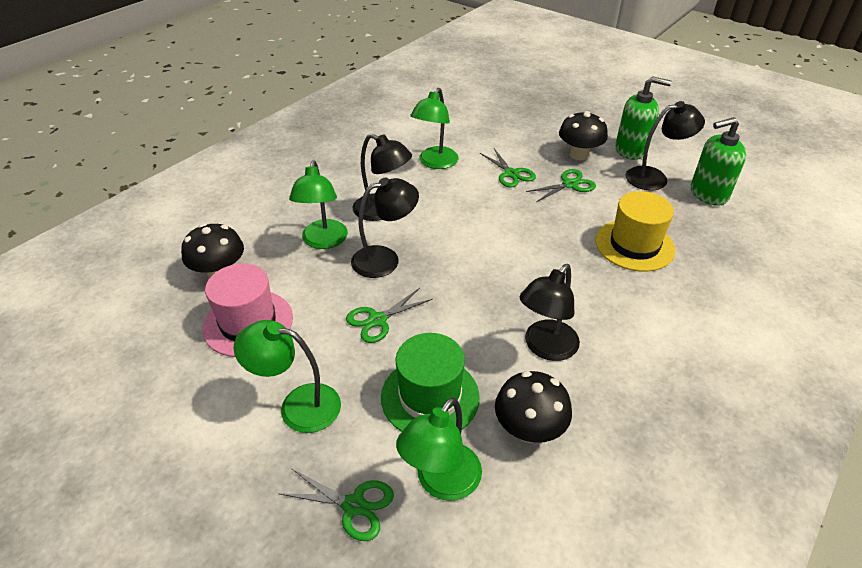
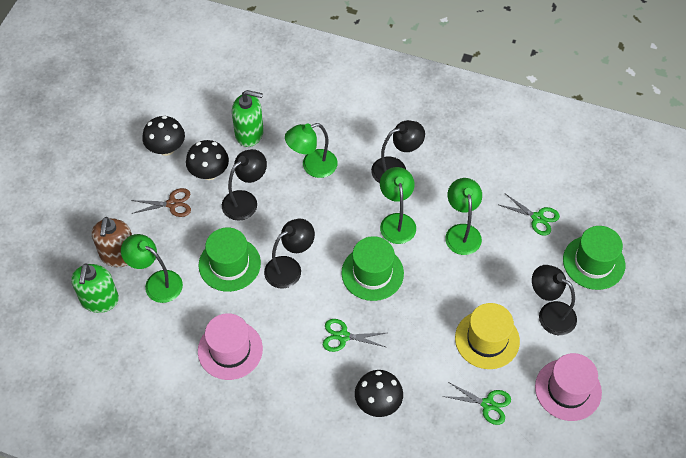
brown scissors: 0 -> 1
brown soap dispenser: 0 -> 1
green hat: 1 -> 3
green scissors: 4 -> 3
pink hat: 1 -> 2

